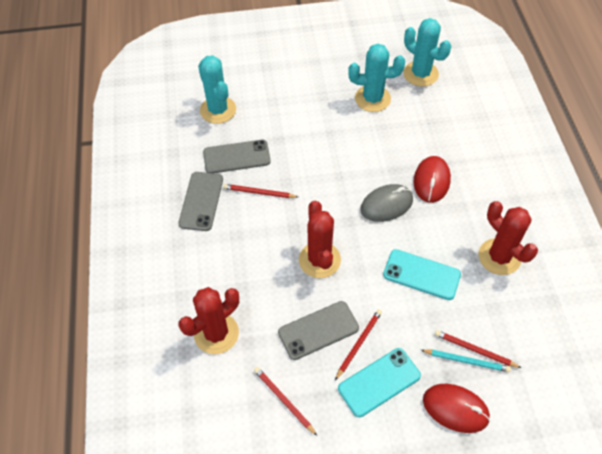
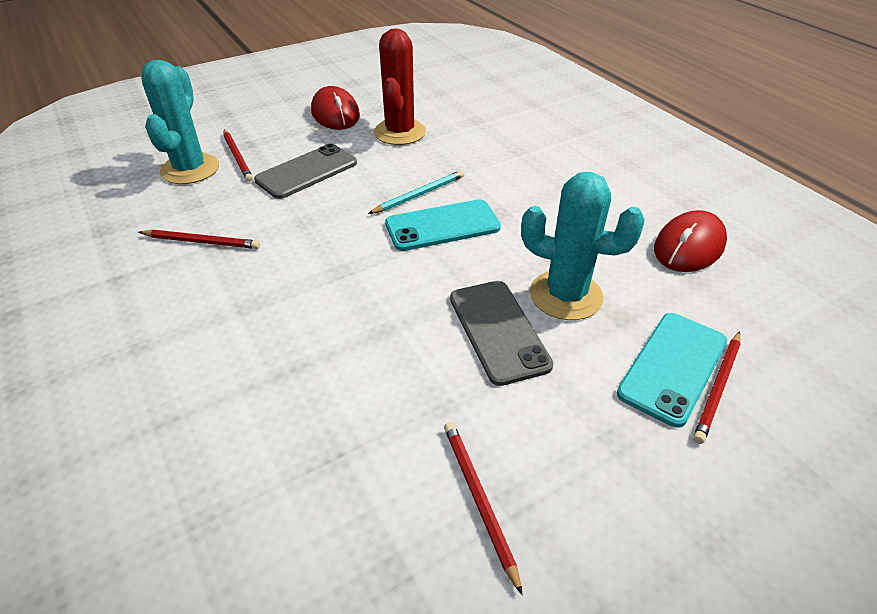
grey mouse: 1 -> 0
grey phone: 3 -> 2
red cactus: 3 -> 1
turquoise cactus: 3 -> 2

